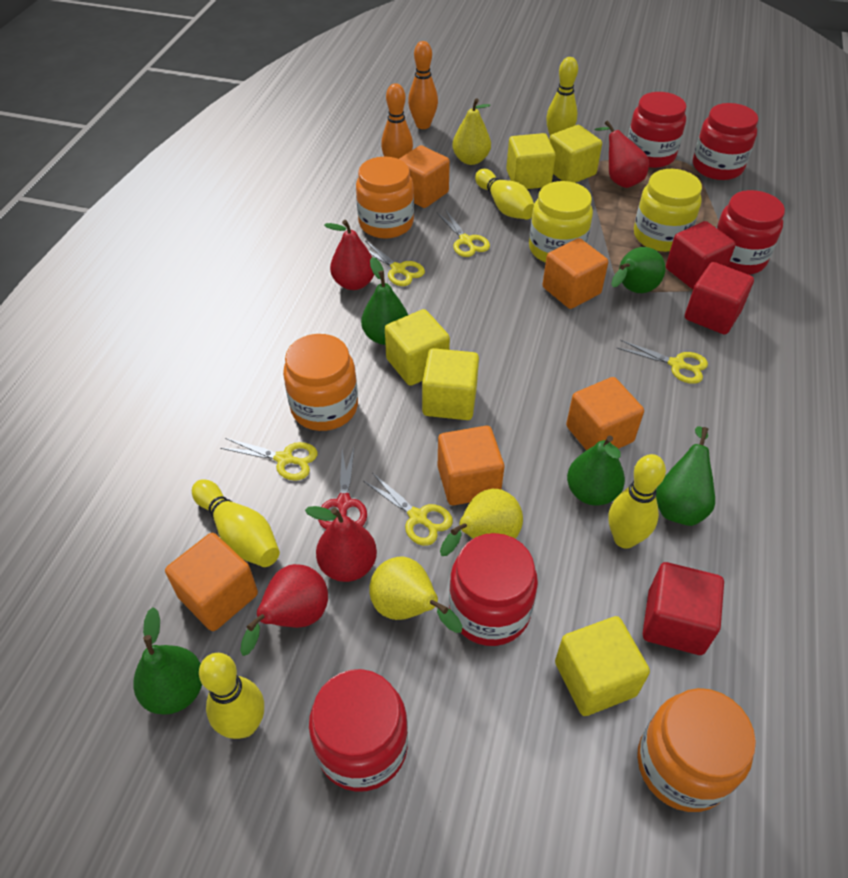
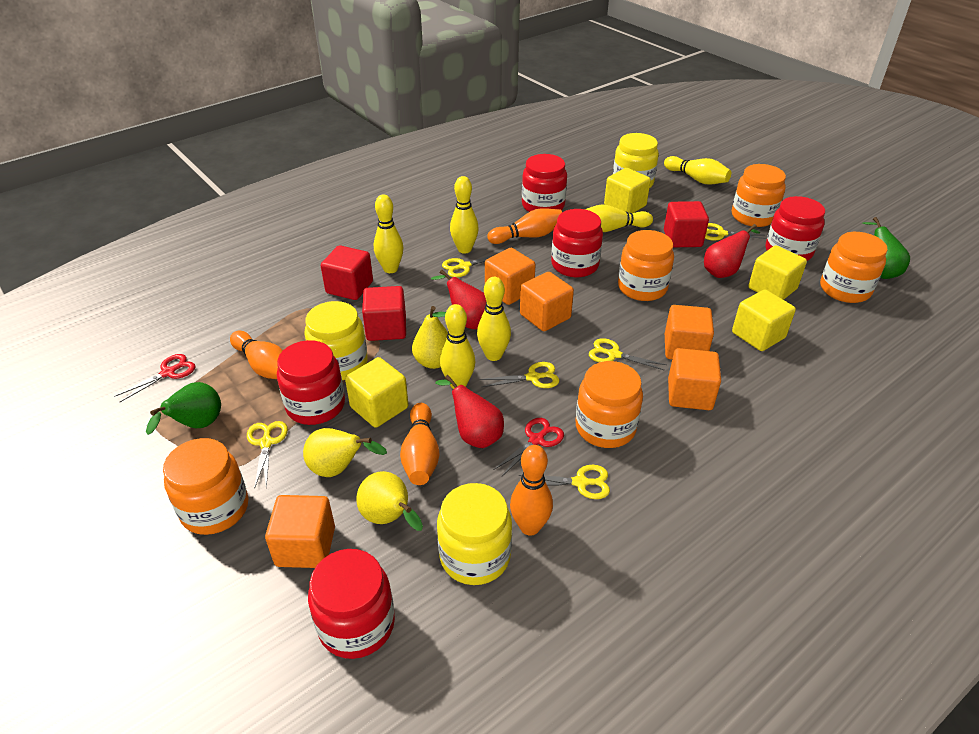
green pear: 5 -> 2
orange bowling pin: 2 -> 4
orange jar: 3 -> 5
red pear: 4 -> 3
red scissors: 1 -> 2
yellow bowling pin: 5 -> 6
yellow cube: 5 -> 4
yellow jar: 2 -> 3
yellow scissors: 5 -> 6

